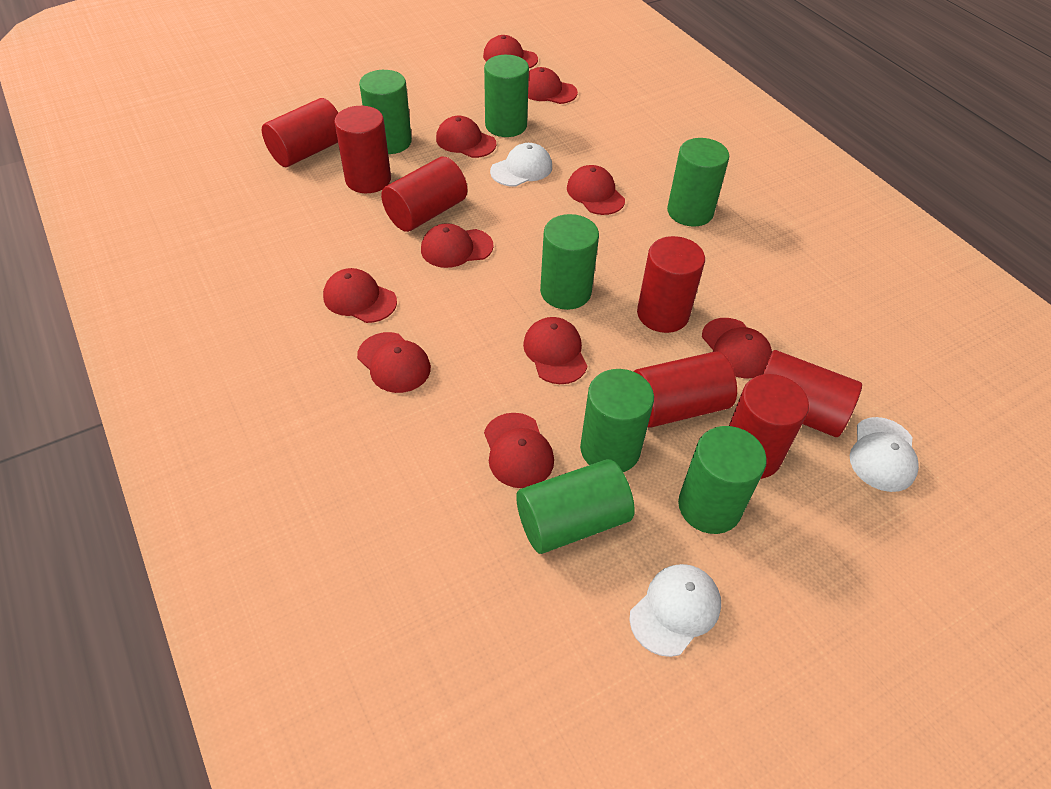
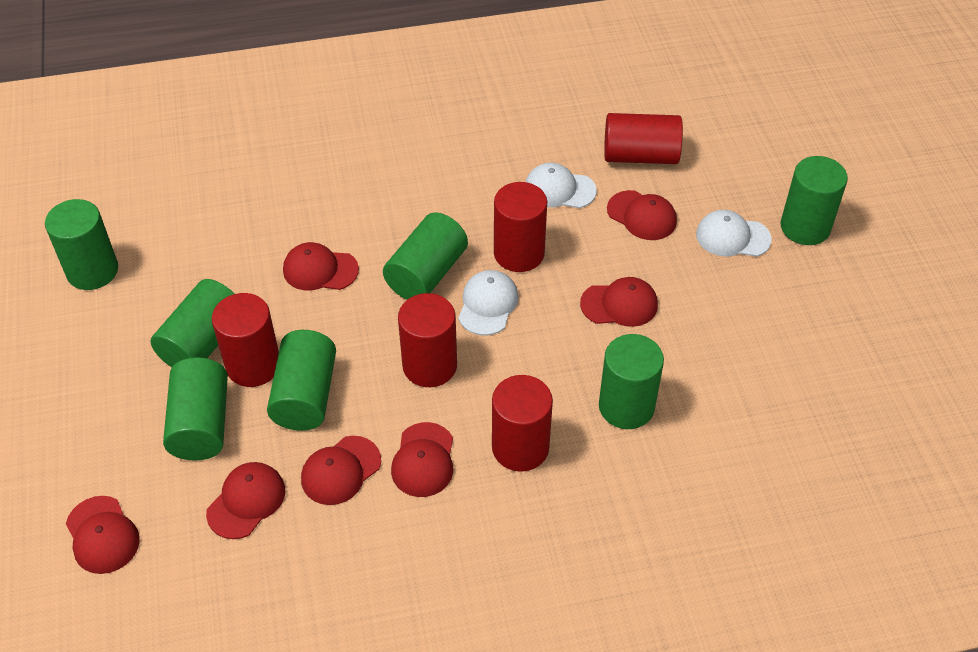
red cap: 10 -> 7
red cylinder: 7 -> 5

